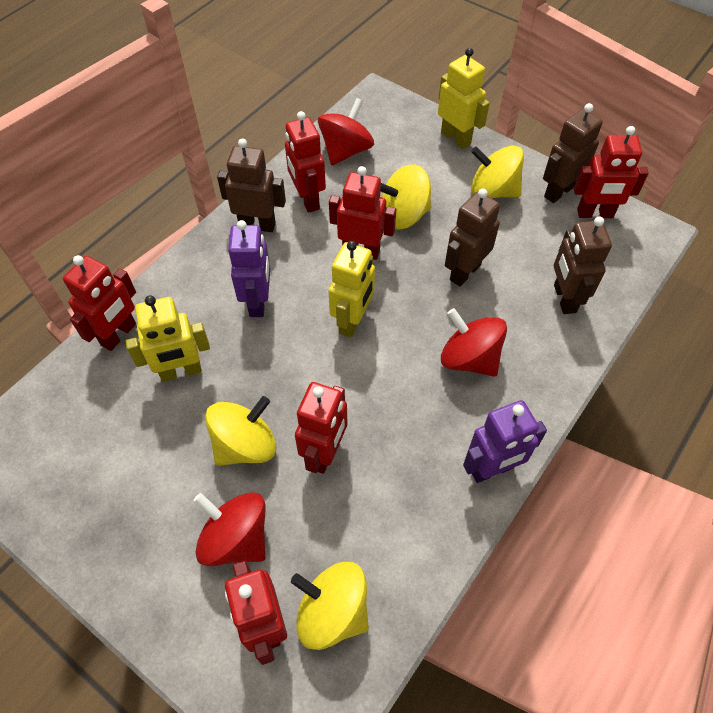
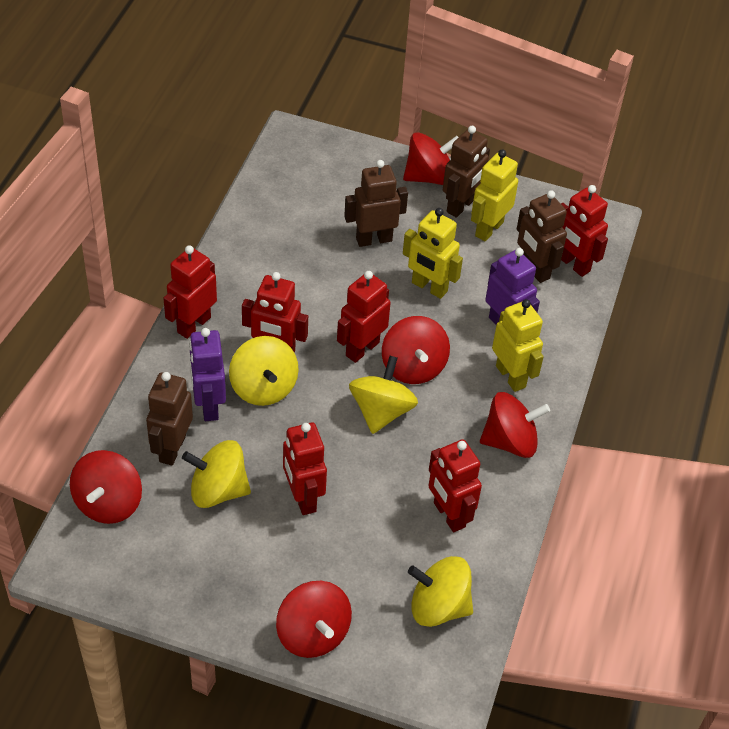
red spinning top: 3 -> 5

